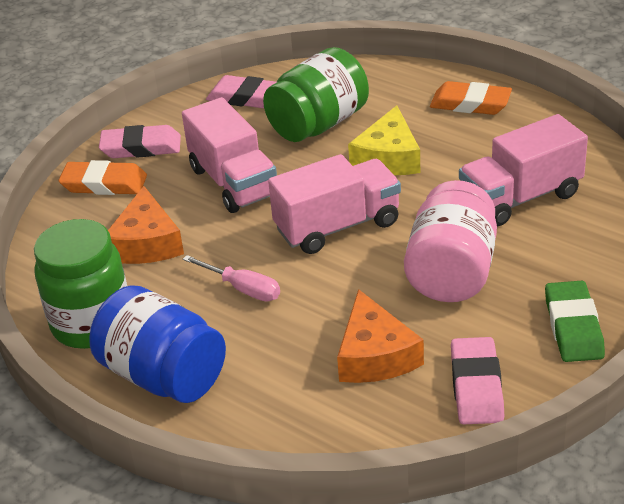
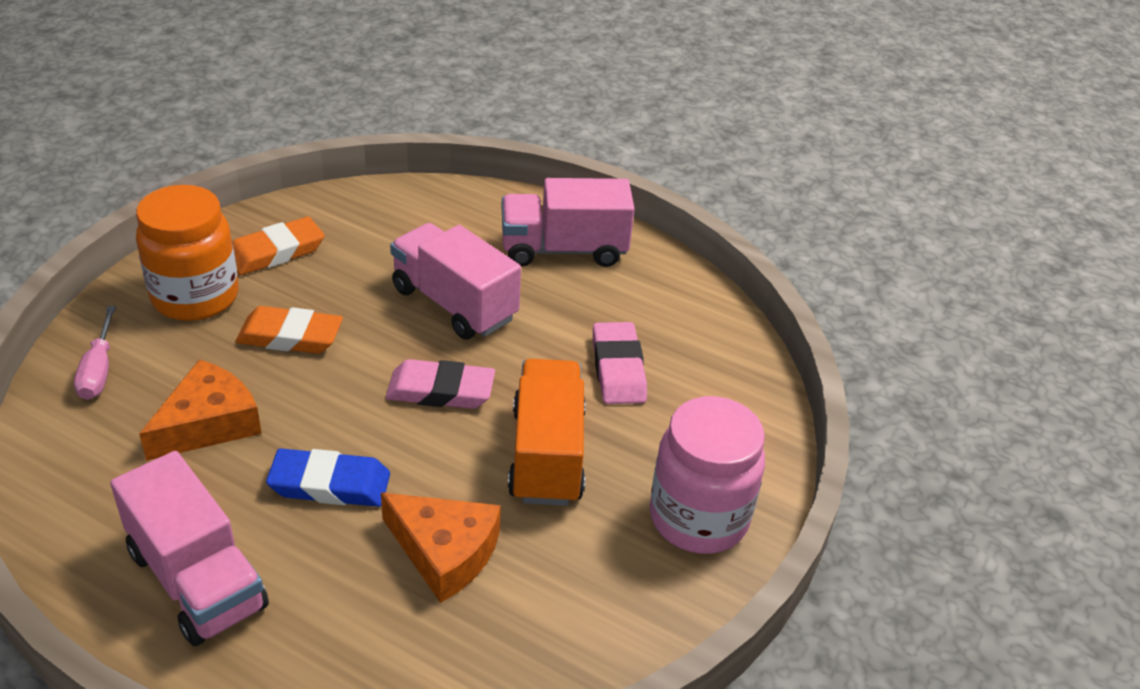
blue eraser: 0 -> 1
blue jar: 1 -> 0
green eraser: 1 -> 0
green jar: 2 -> 0
orange jar: 0 -> 1
orange truck: 0 -> 1
pink eraser: 3 -> 2
yellow cheese: 1 -> 0

